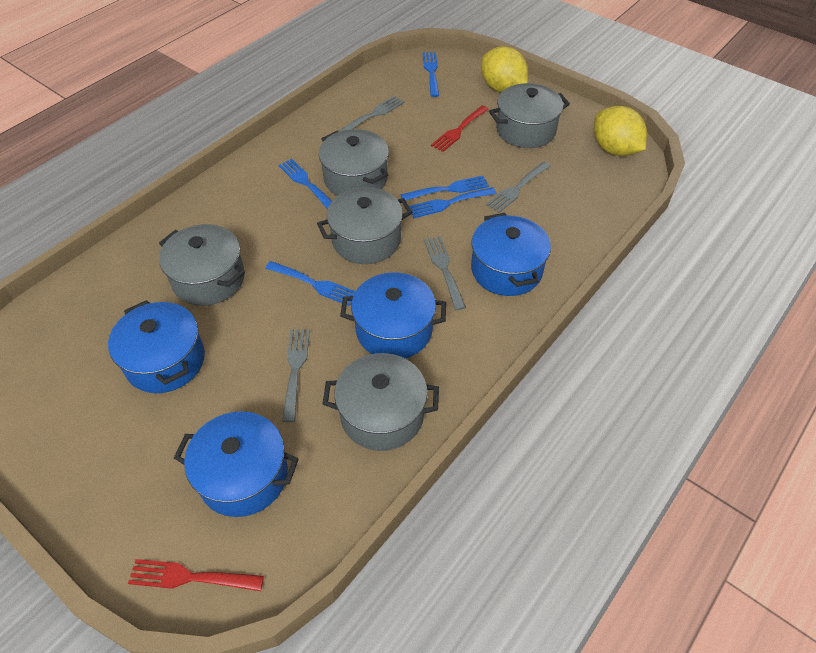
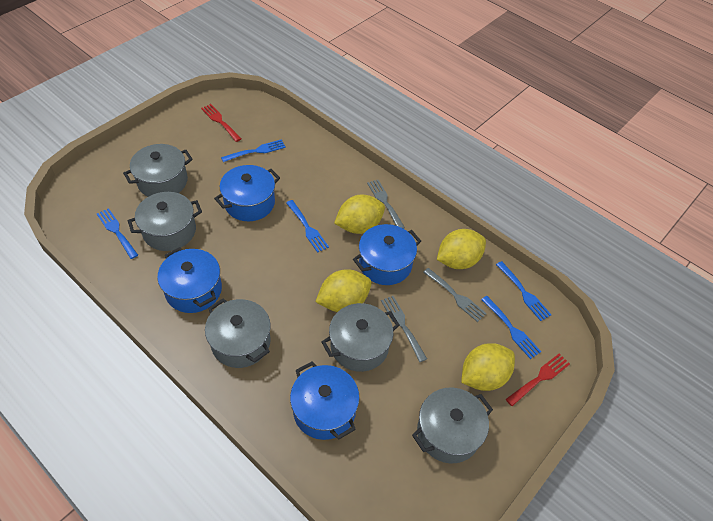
grey fork: 4 -> 3
yellow lemon: 2 -> 4

